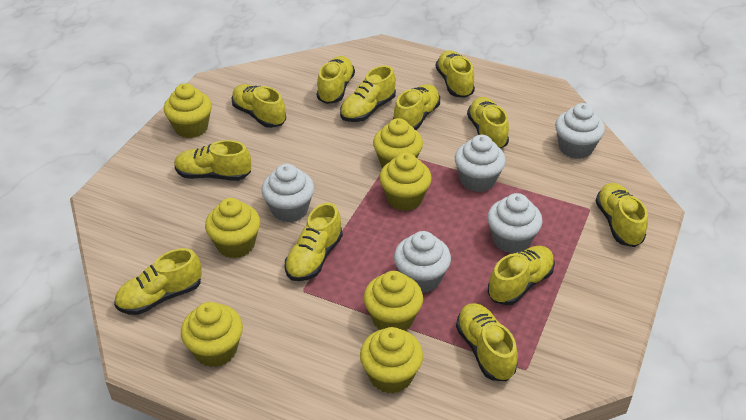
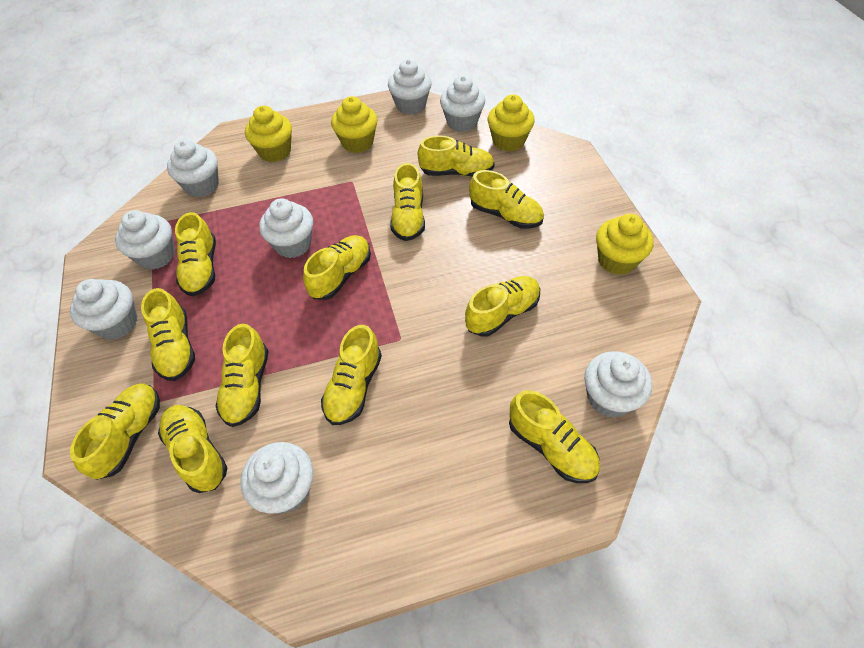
white cupcake: 5 -> 8
yellow cupcake: 7 -> 4

